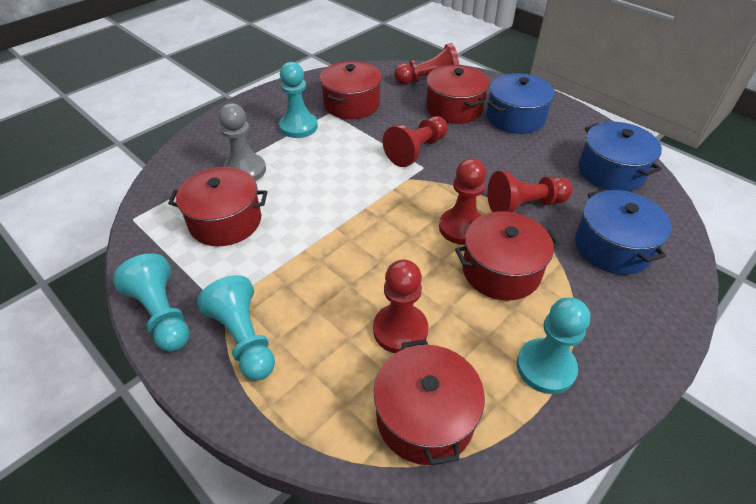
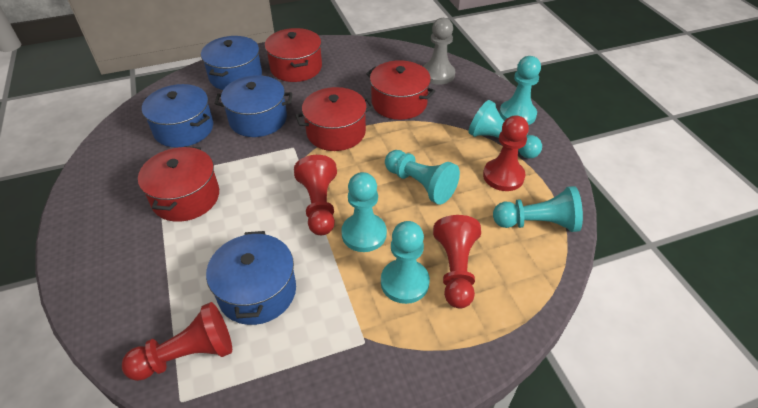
blue pot: 3 -> 4
red pawn: 5 -> 4
red pot: 5 -> 4
turquoise pawn: 4 -> 6

